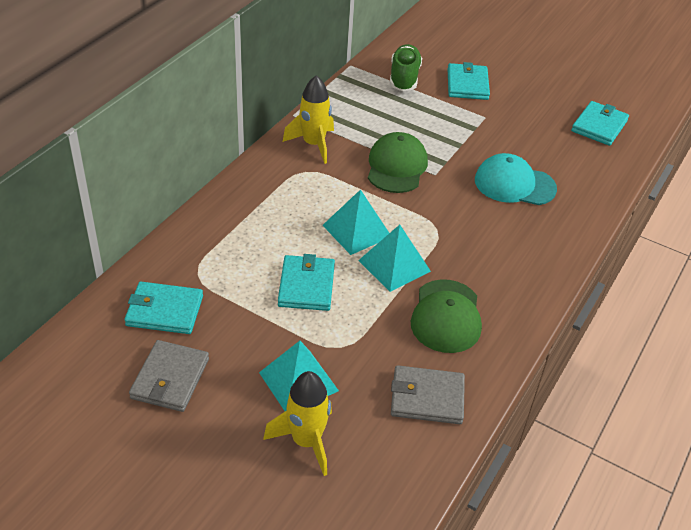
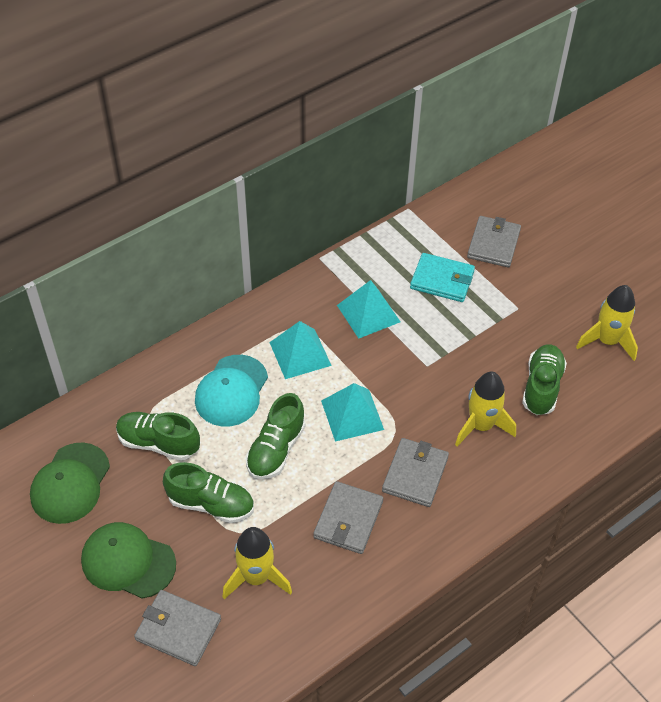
green shoe: 1 -> 4
grey wallet: 2 -> 4
turquoise wallet: 4 -> 1
yellow rocket: 2 -> 3

